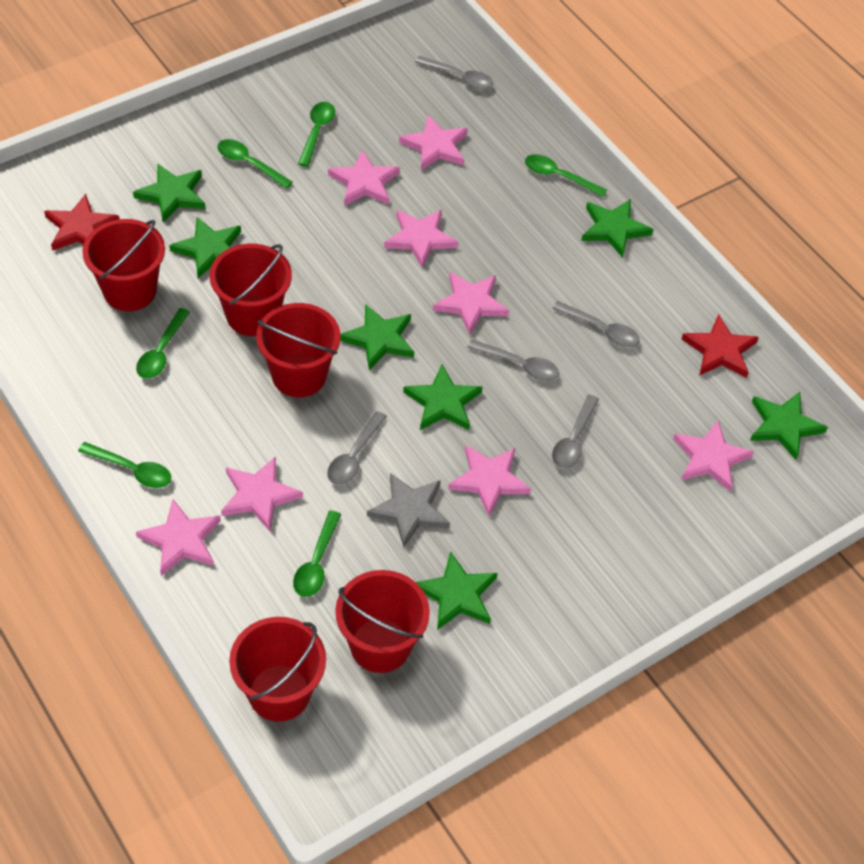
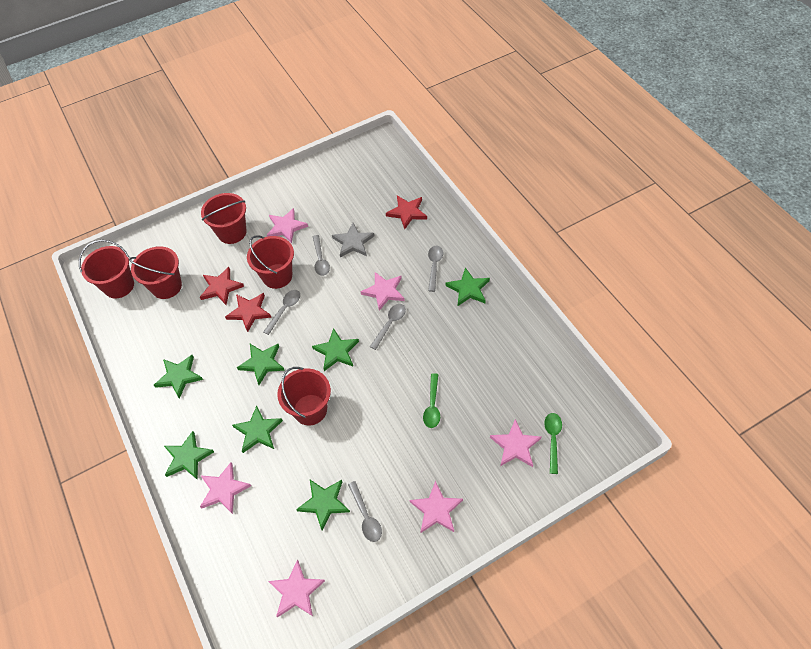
green spoon: 6 -> 2
pink star: 8 -> 6
red star: 2 -> 3

